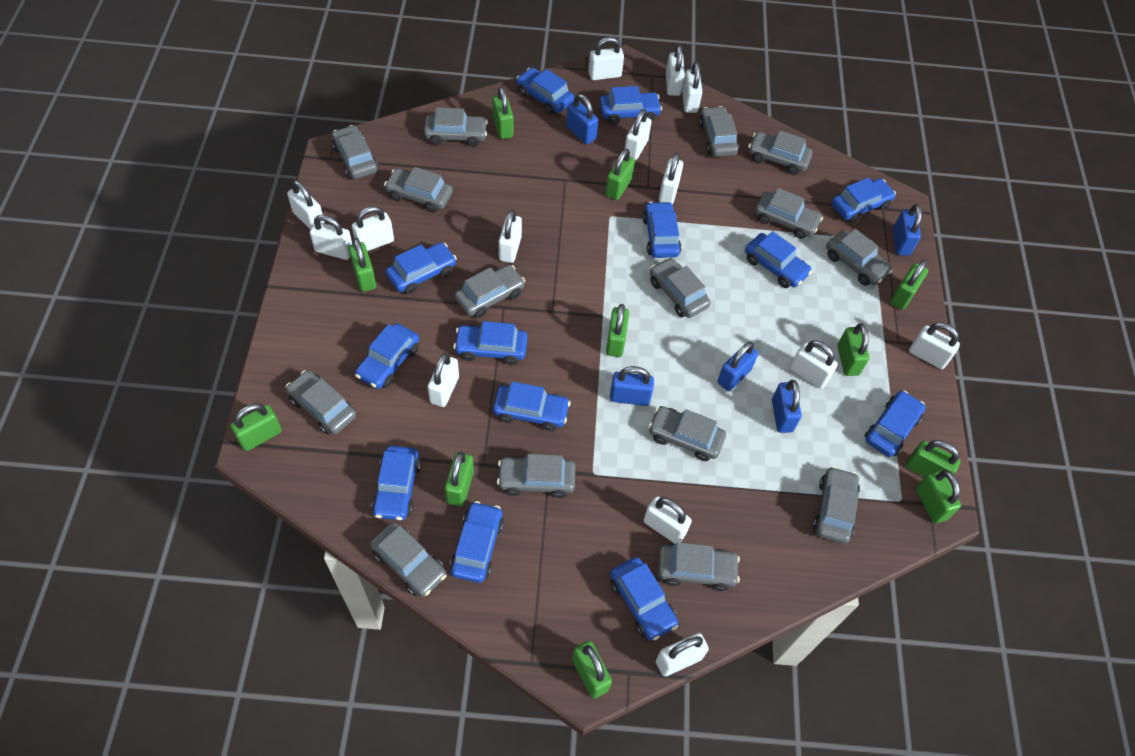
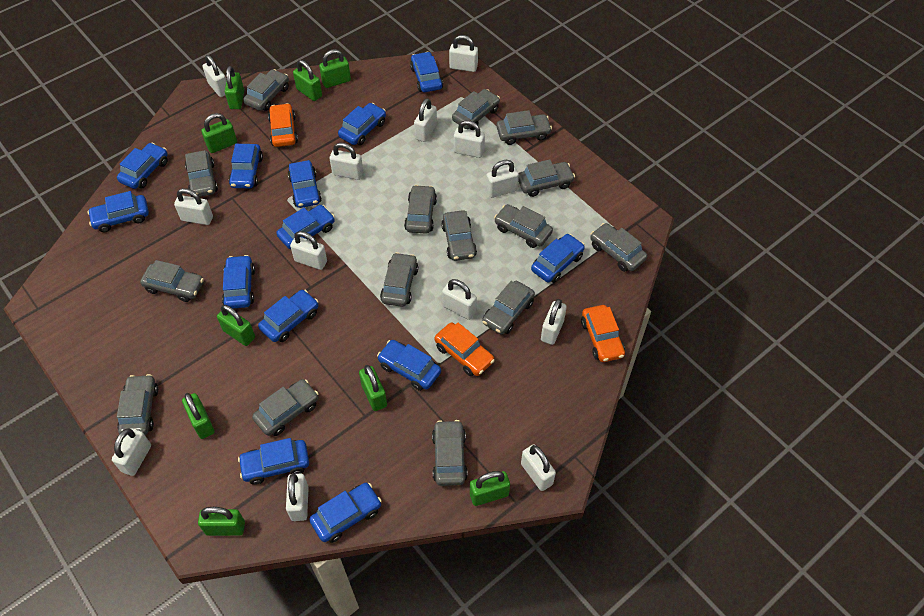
blue padlock: 5 -> 0
green padlock: 11 -> 9
orange car: 0 -> 3
white padlock: 14 -> 13

